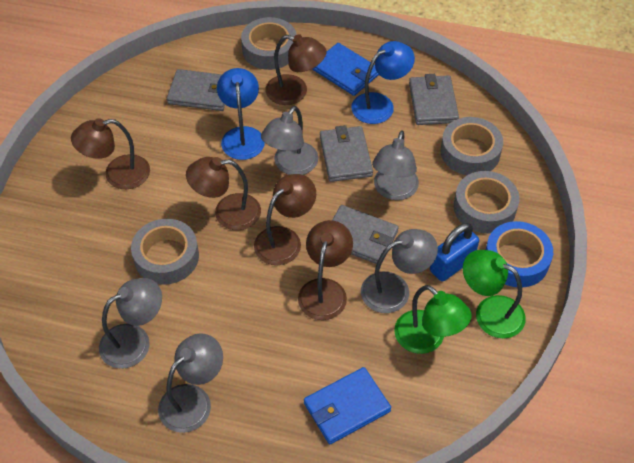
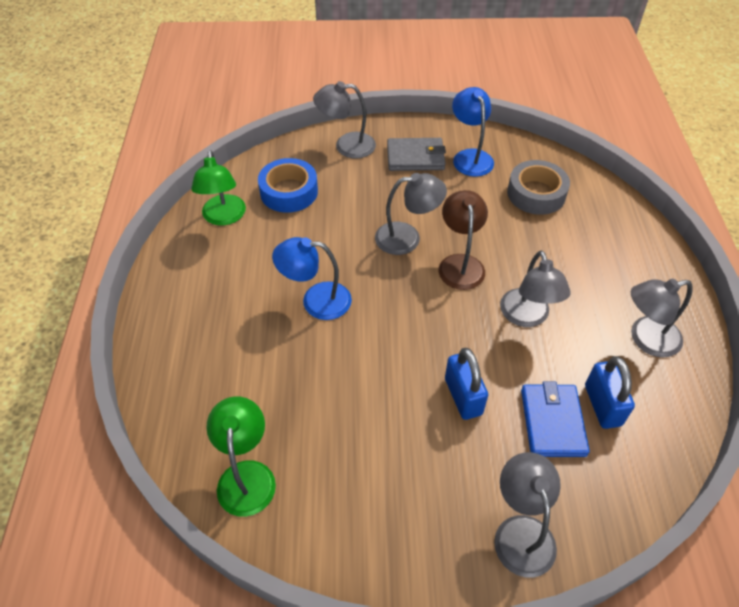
blue padlock: 1 -> 2
blue wallet: 2 -> 1
brown lamp: 5 -> 1
grey tape: 4 -> 1
grey wallet: 4 -> 1

